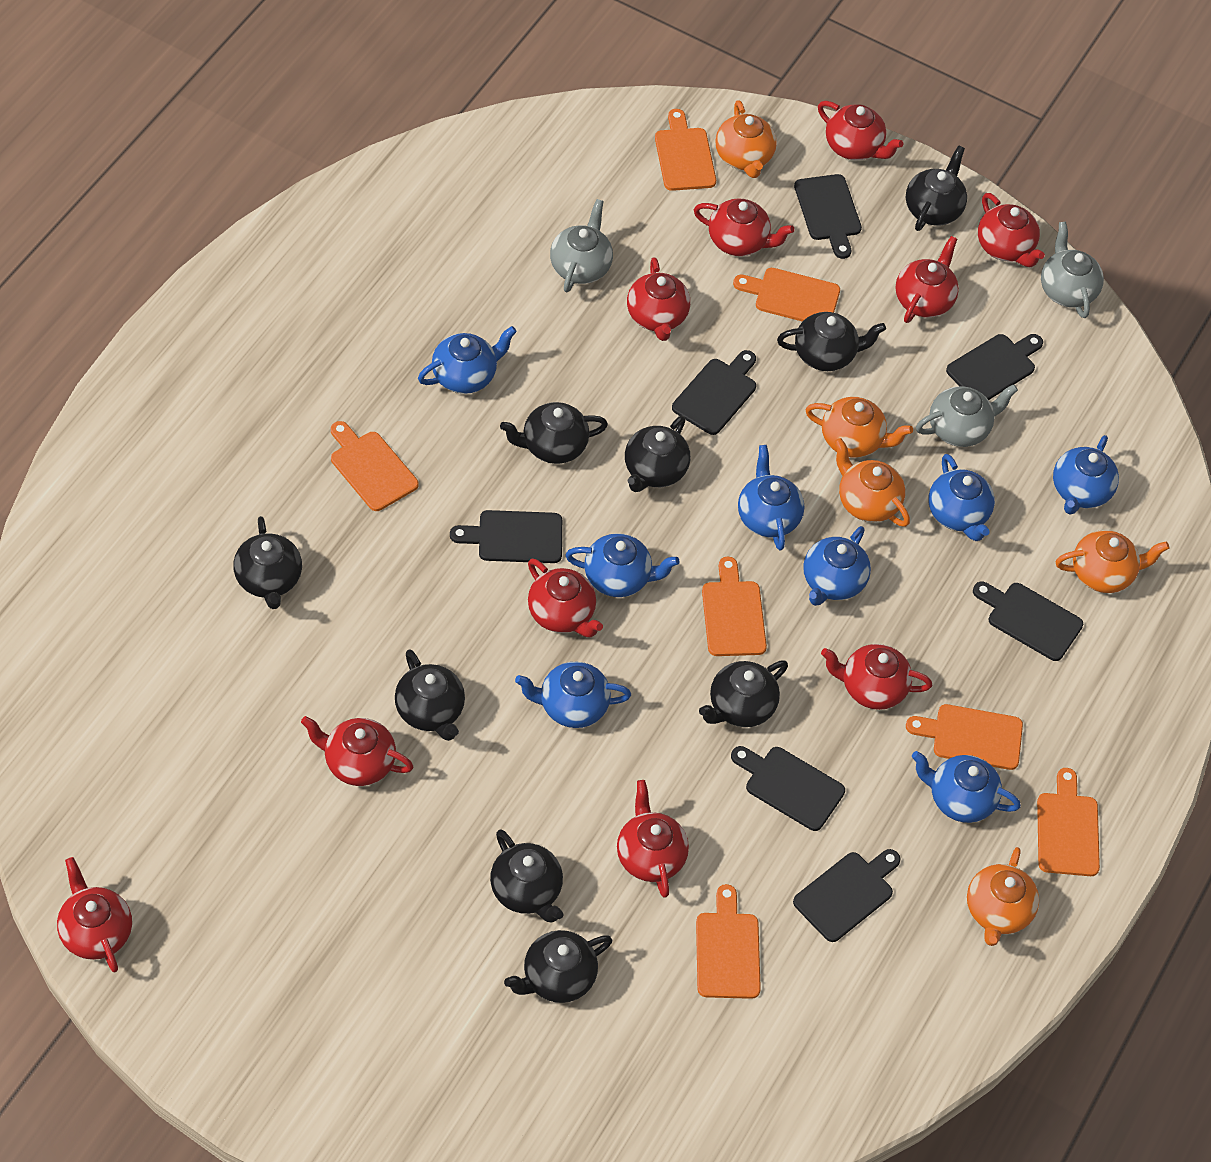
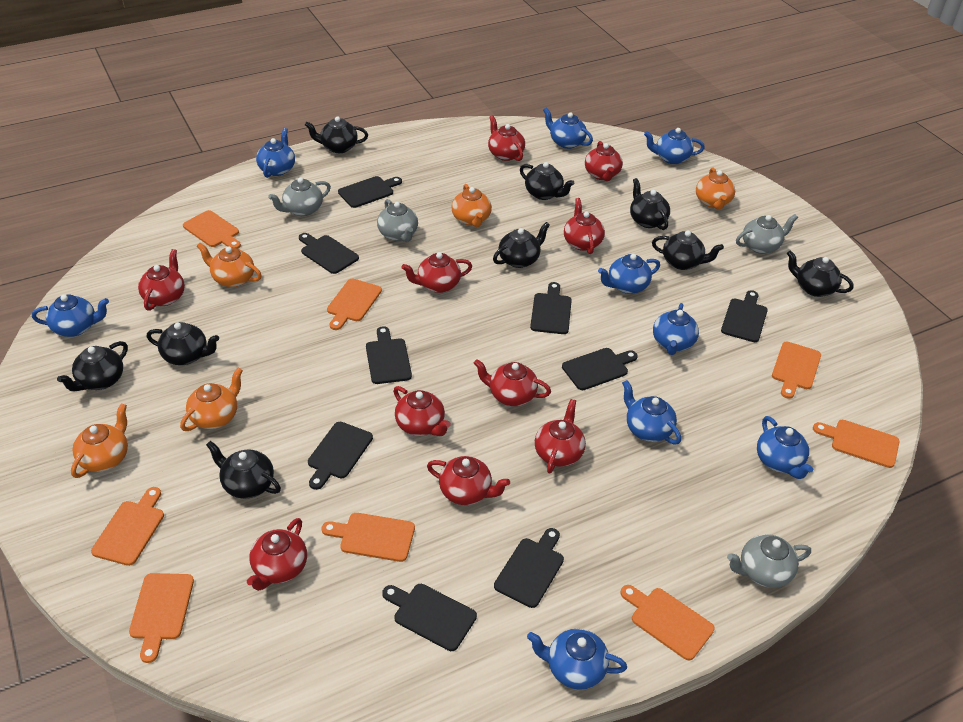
black cutting board: 7 -> 9
blue teapot: 8 -> 9
grey teapot: 3 -> 4
orange cutting board: 7 -> 8

